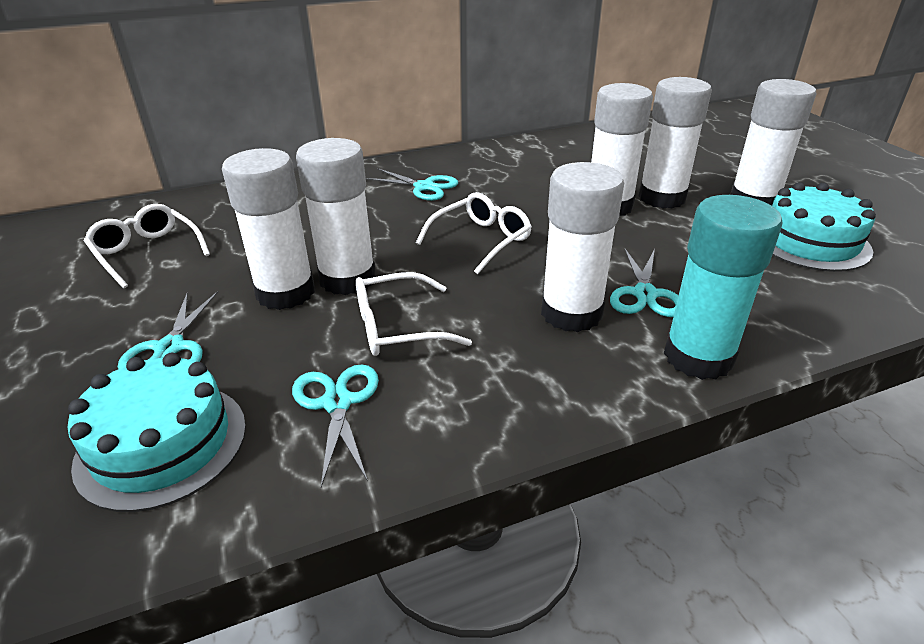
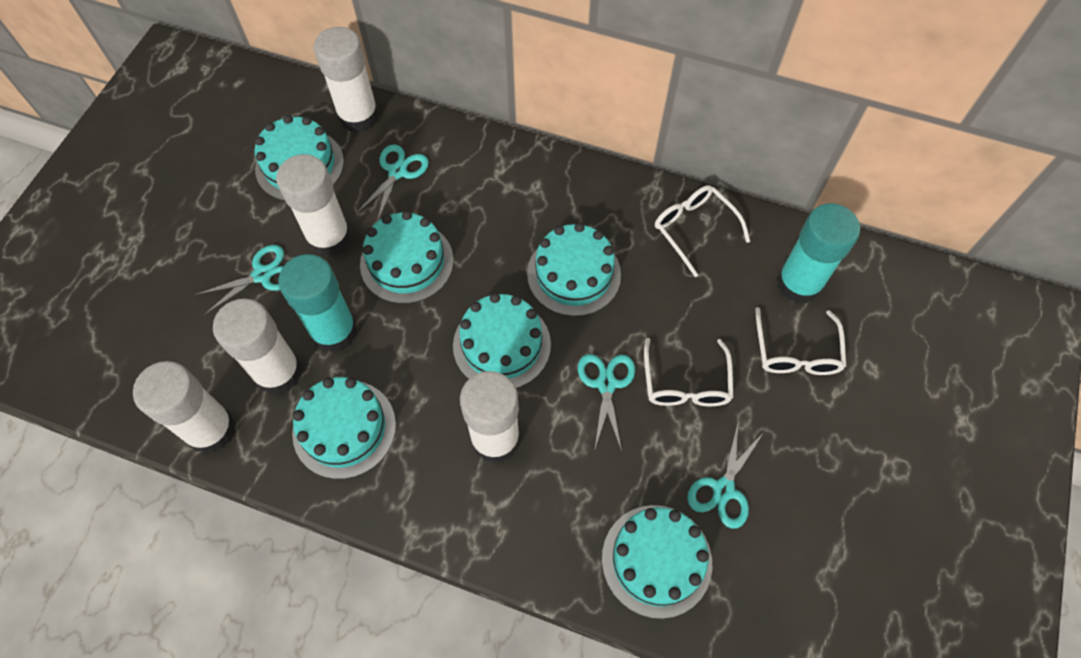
turquoise cake: 2 -> 6
turquoise glue stick: 1 -> 2
white glue stick: 6 -> 5

